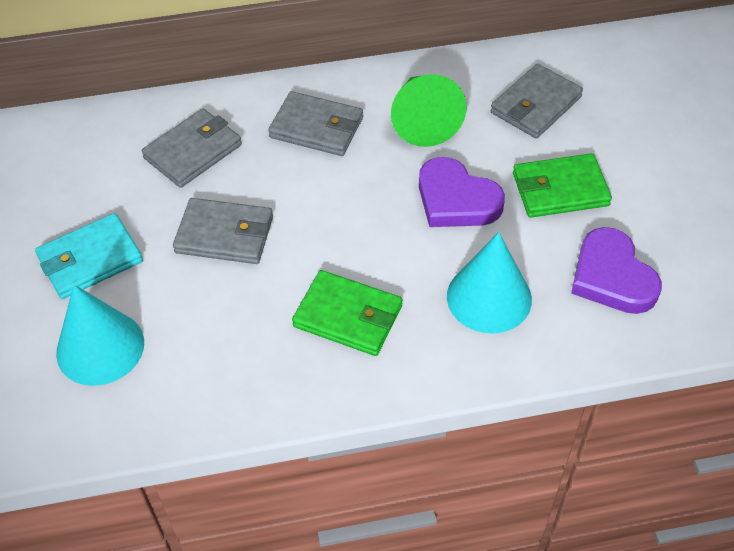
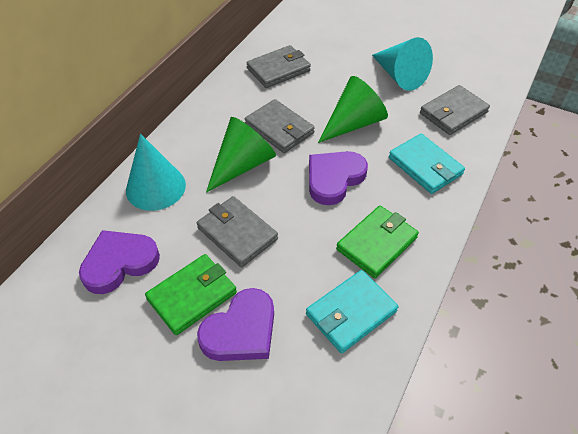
green cone: 1 -> 2
purple heart: 2 -> 3
turquoise wallet: 1 -> 2

